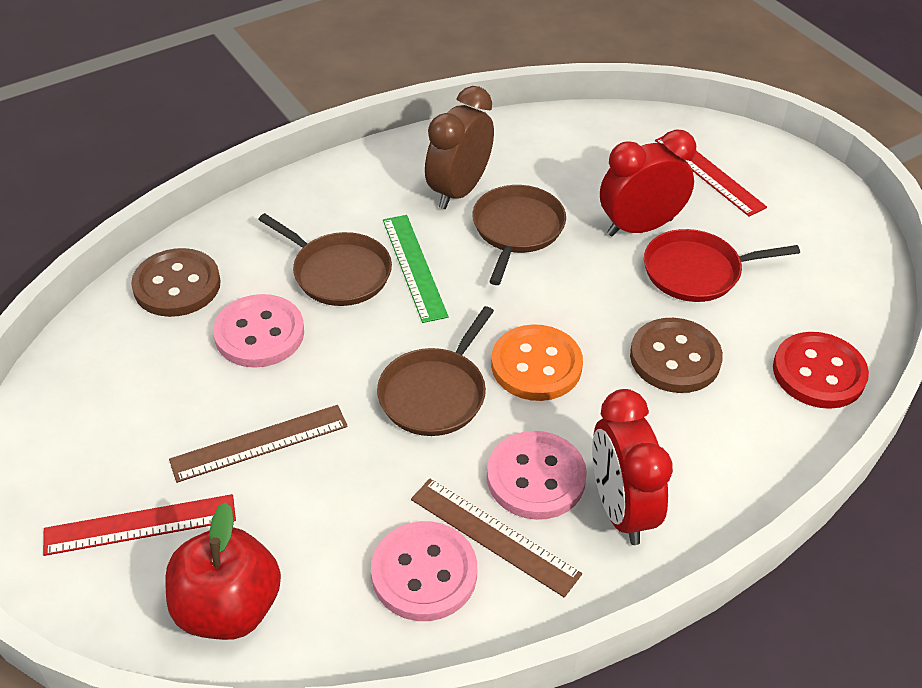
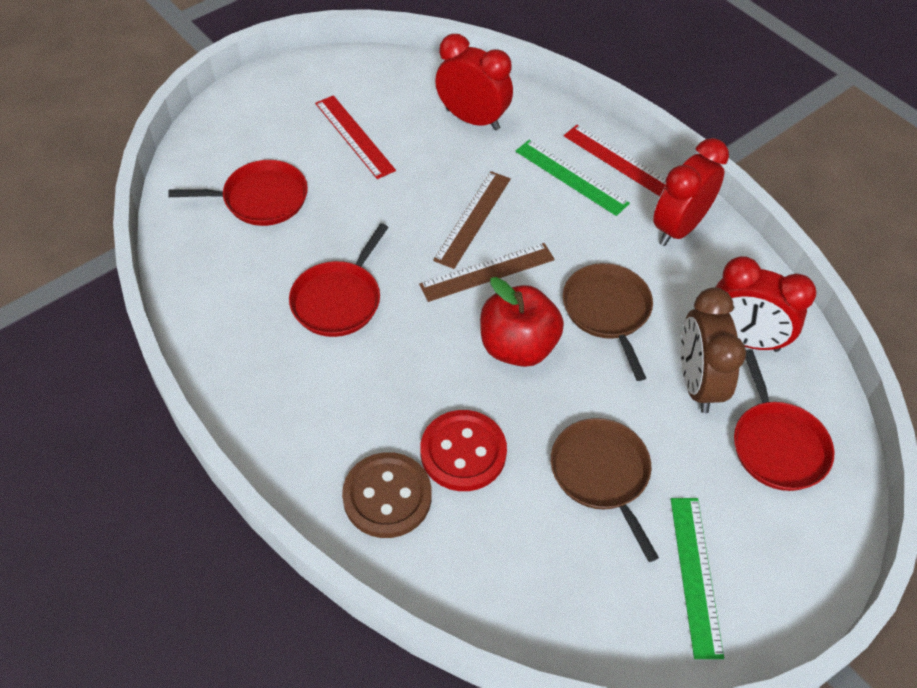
brown button: 2 -> 1
brown pan: 3 -> 2
green ruler: 1 -> 2
orange button: 1 -> 0
pink button: 3 -> 0
red clock: 2 -> 3
red pan: 1 -> 3

